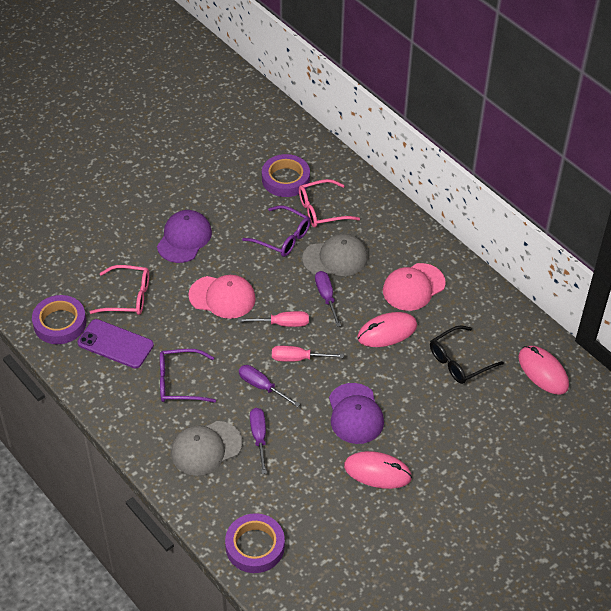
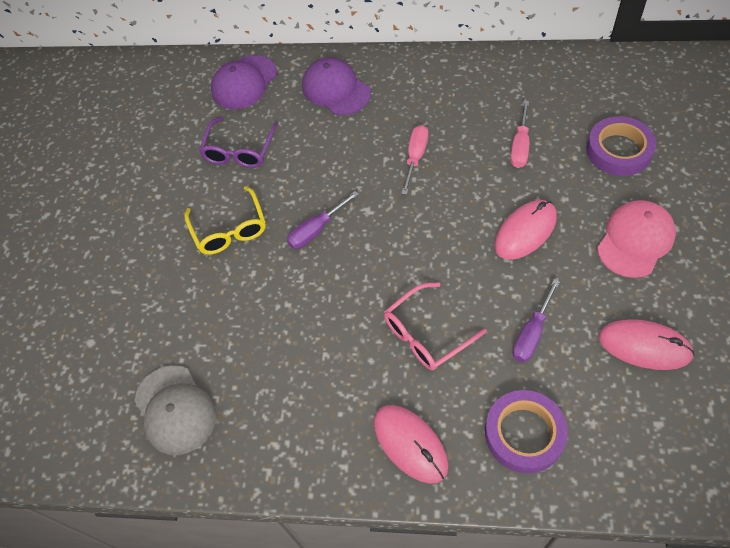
black glasses: 1 -> 0
grey cap: 2 -> 1
pink cap: 2 -> 1
pink glasses: 2 -> 1
purple glasses: 2 -> 1
purple phone: 1 -> 0
purple screwdriver: 3 -> 2
purple tape: 3 -> 2
yellow glasses: 0 -> 1

